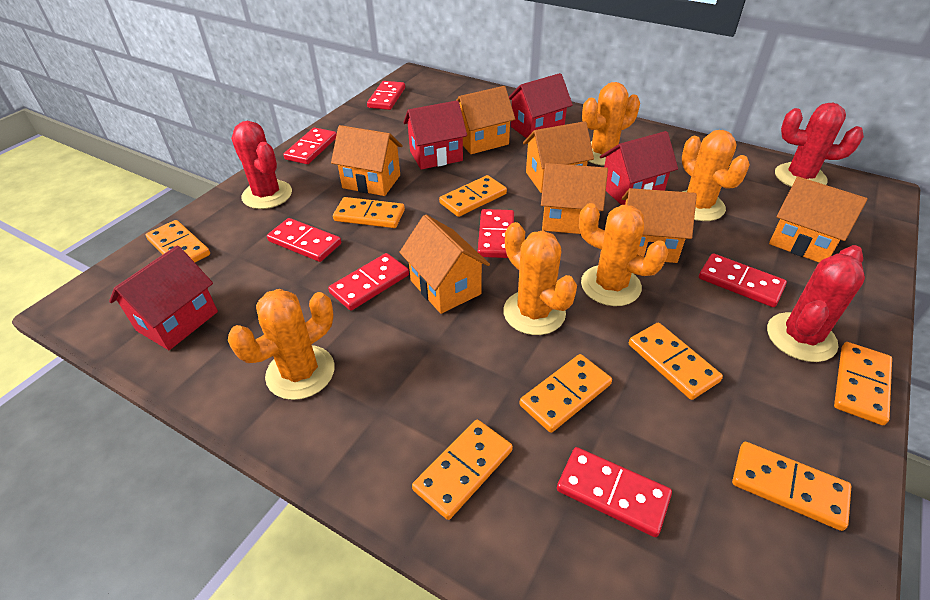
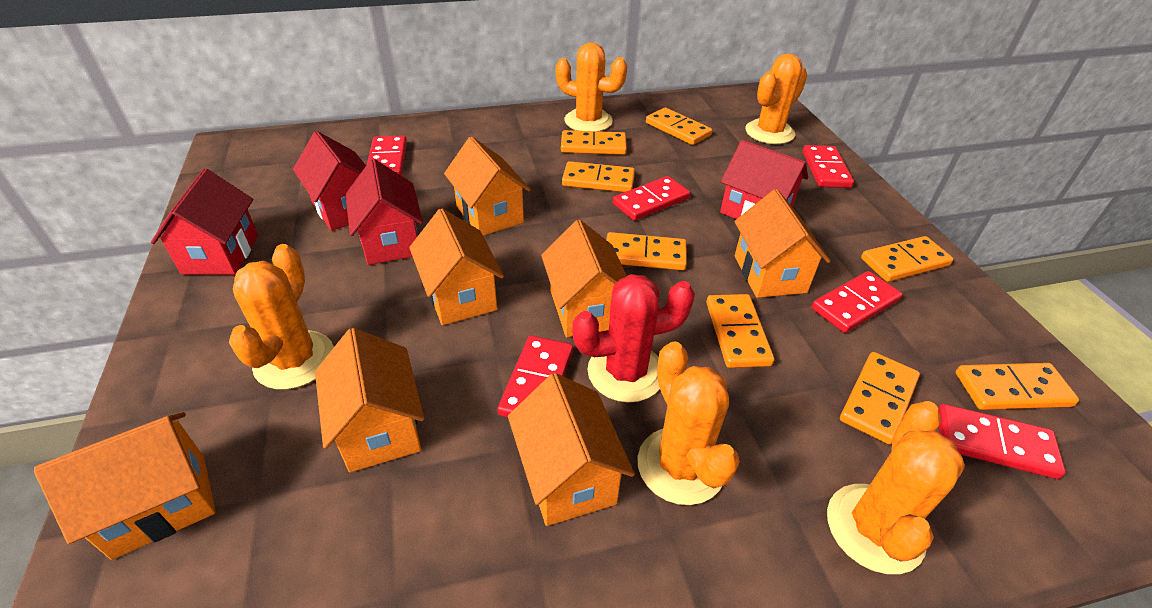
red cactus: 3 -> 1
red domino: 7 -> 6

